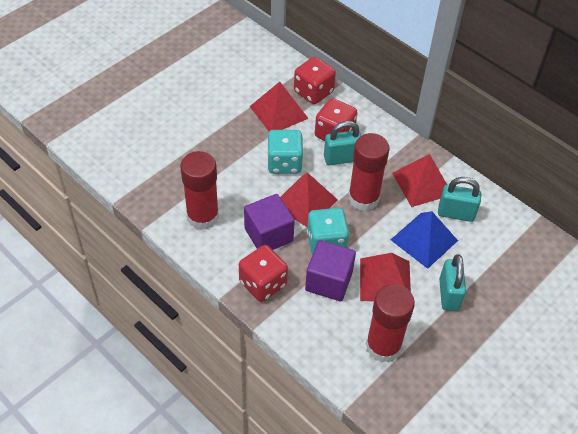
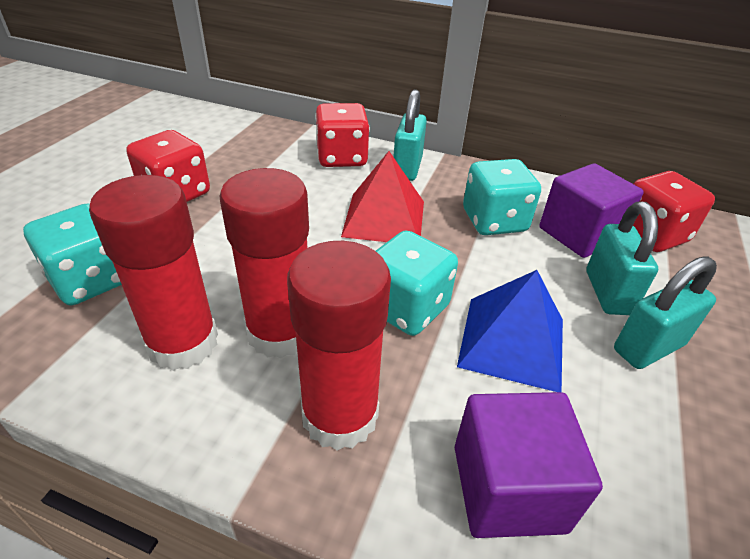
red pyramid: 4 -> 1
turquoise dice: 2 -> 3

